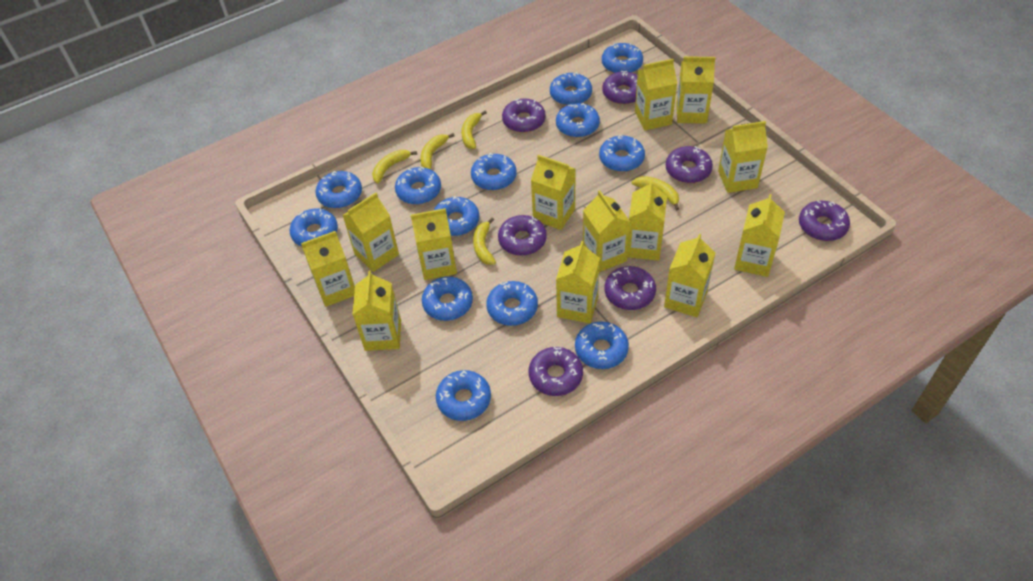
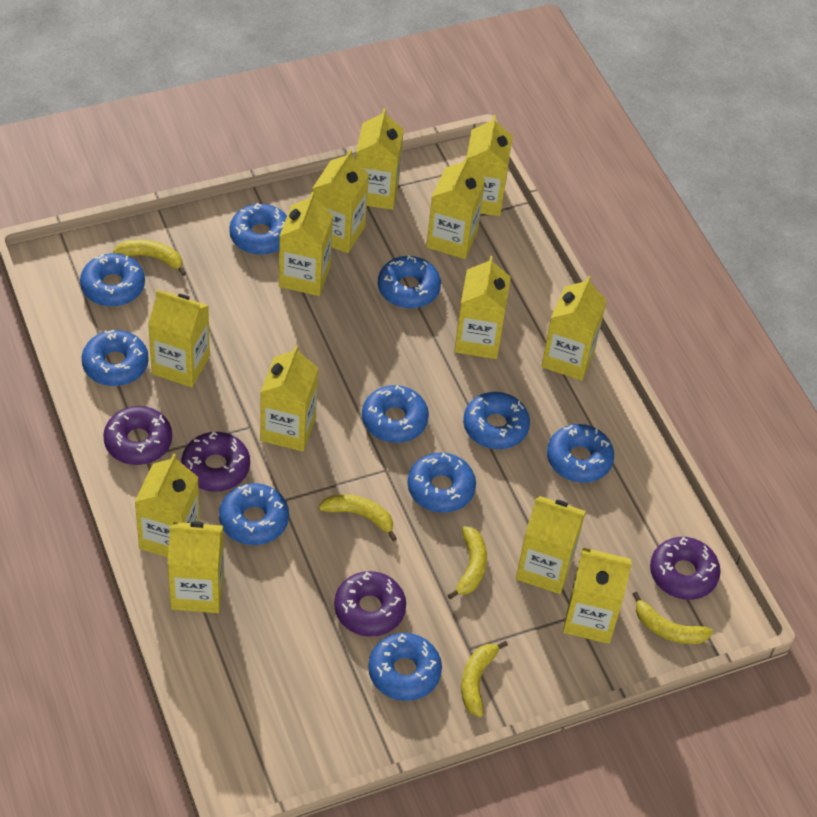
blue donut: 13 -> 10
purple donut: 7 -> 4

